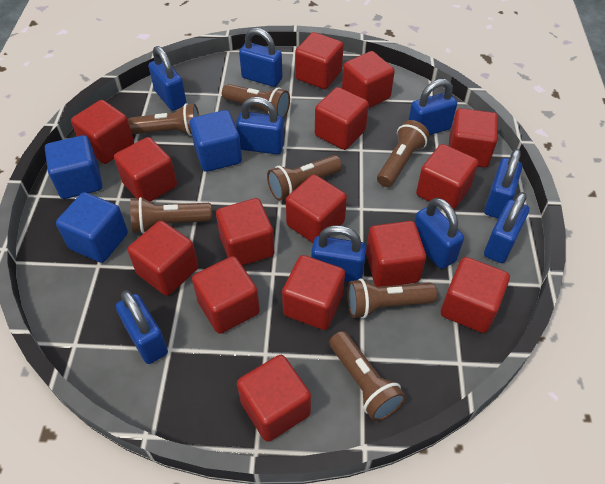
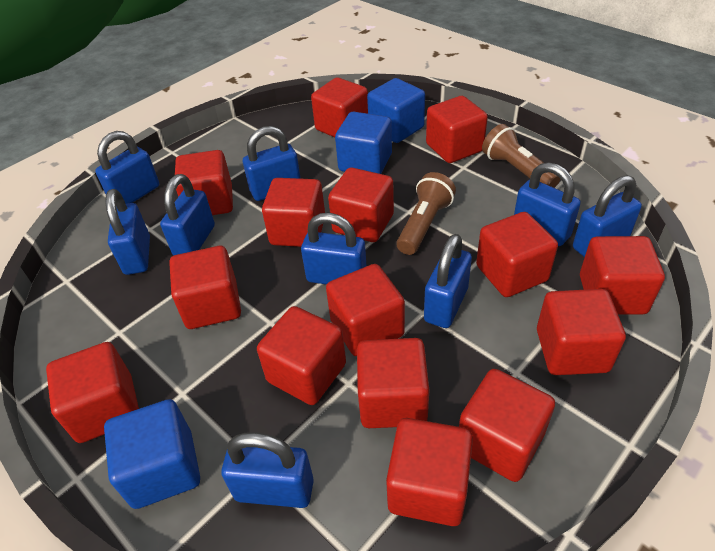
brown flashlight: 7 -> 2

